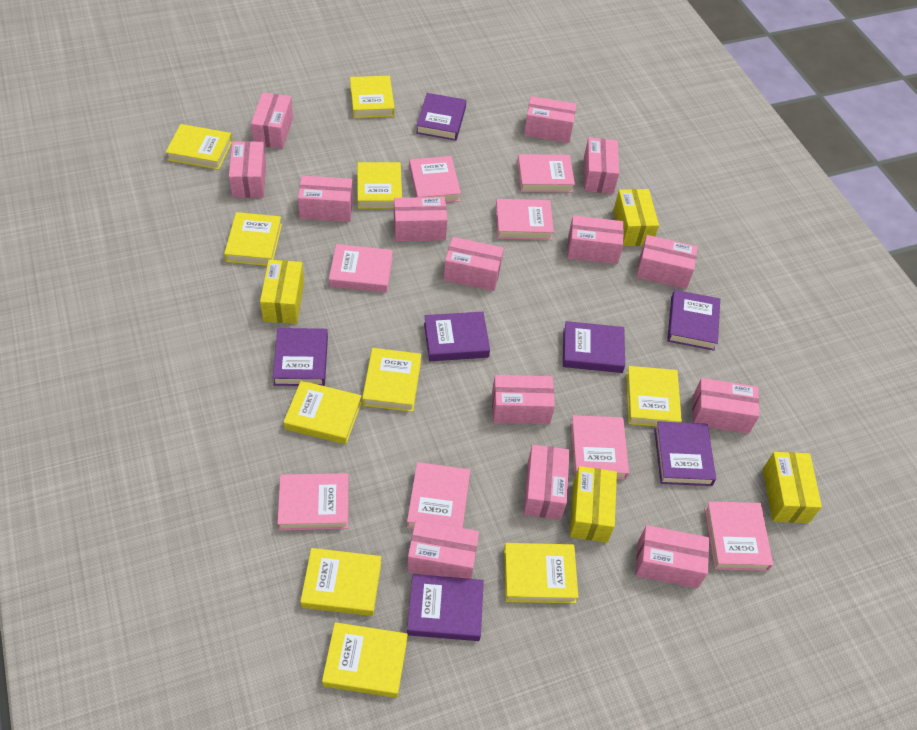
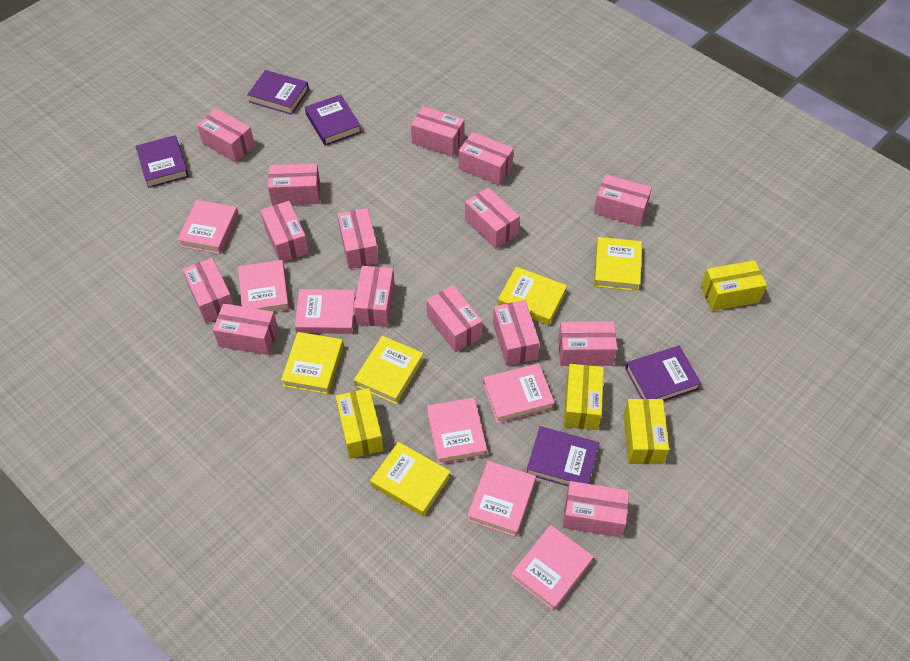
pink book: 8 -> 7
pink box: 14 -> 15
purple book: 7 -> 5
yellow book: 10 -> 5

